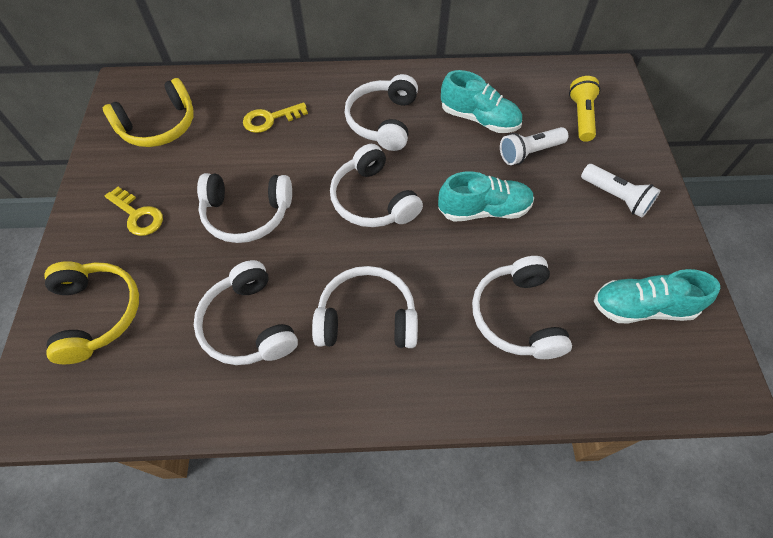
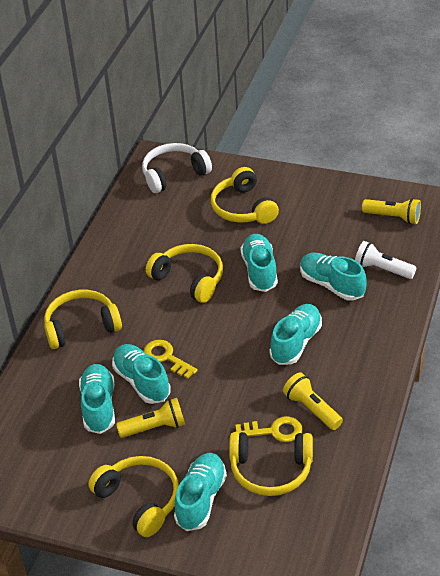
turquoise shoe: 3 -> 6
white flashlight: 2 -> 1
white headphones: 6 -> 1
yellow flashlight: 1 -> 3
yellow headphones: 2 -> 5

